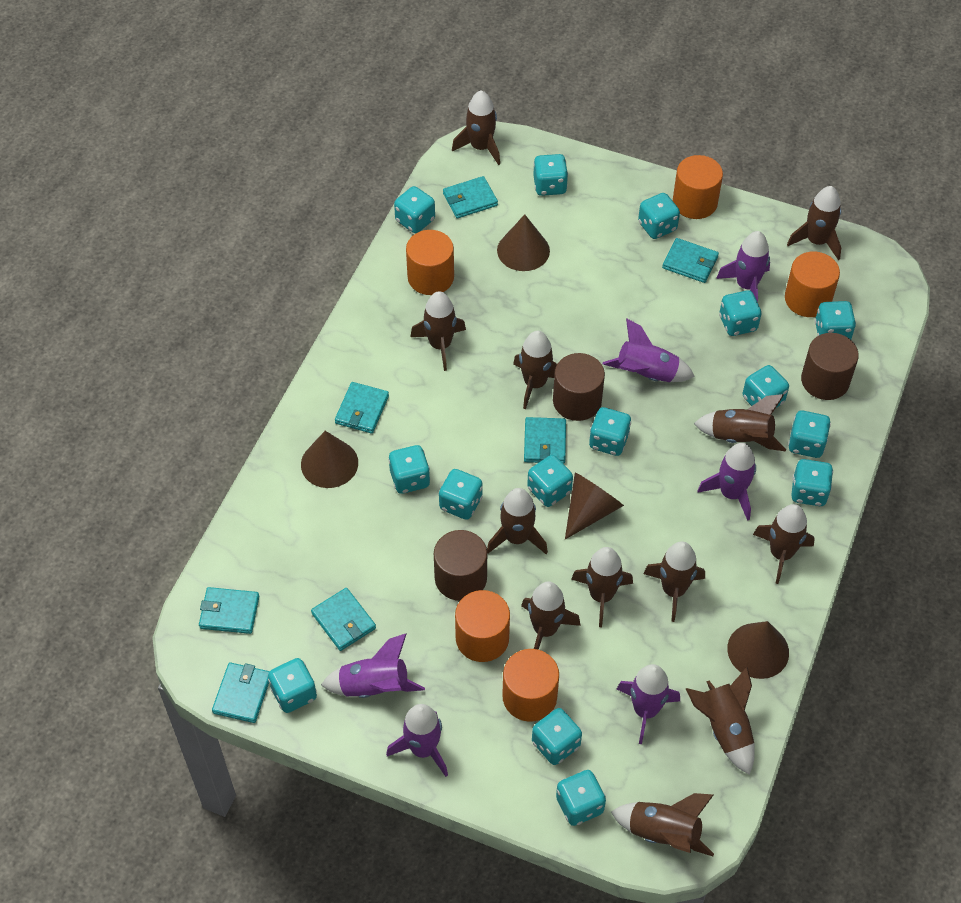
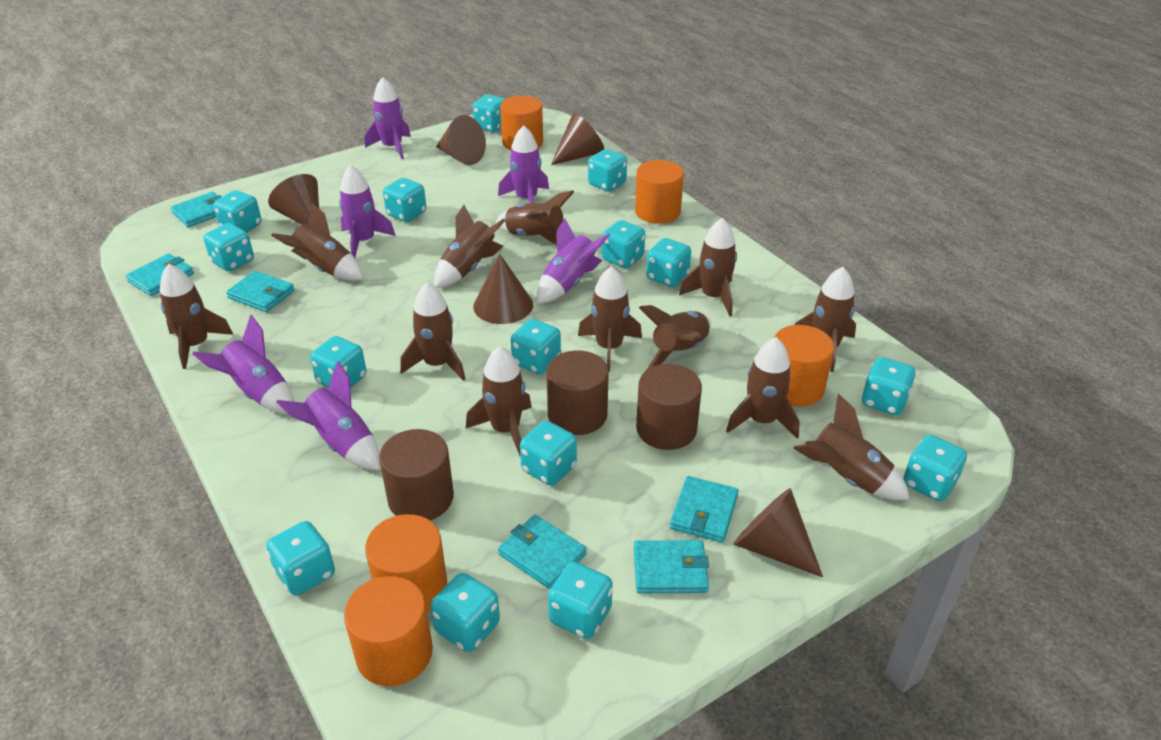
brown cone: 4 -> 5
turquoise wallet: 7 -> 6

